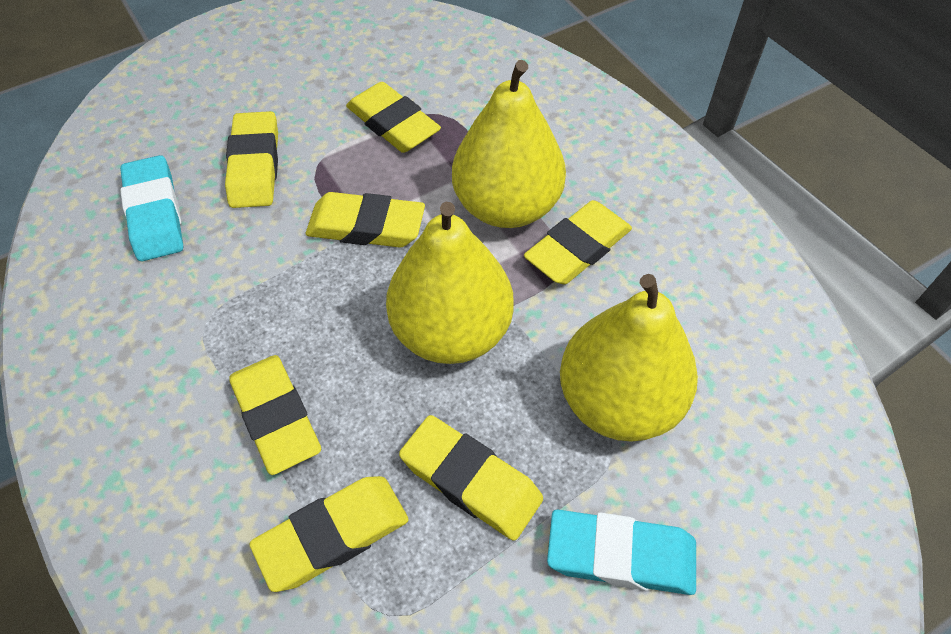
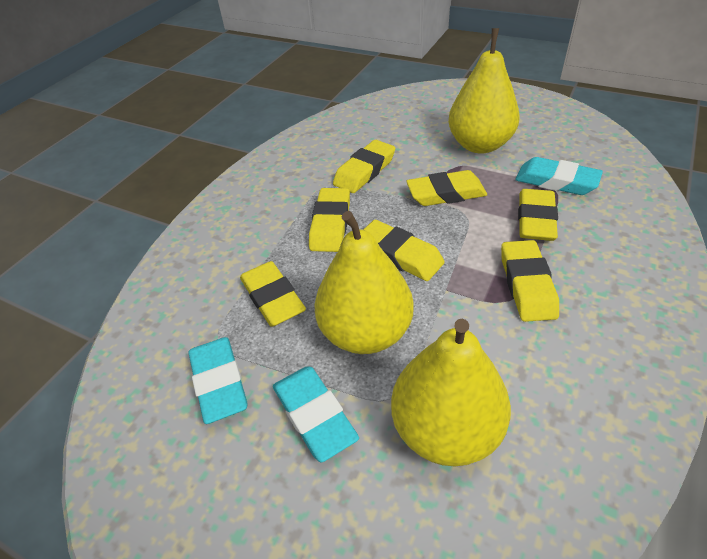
turquoise eraser: 2 -> 3

